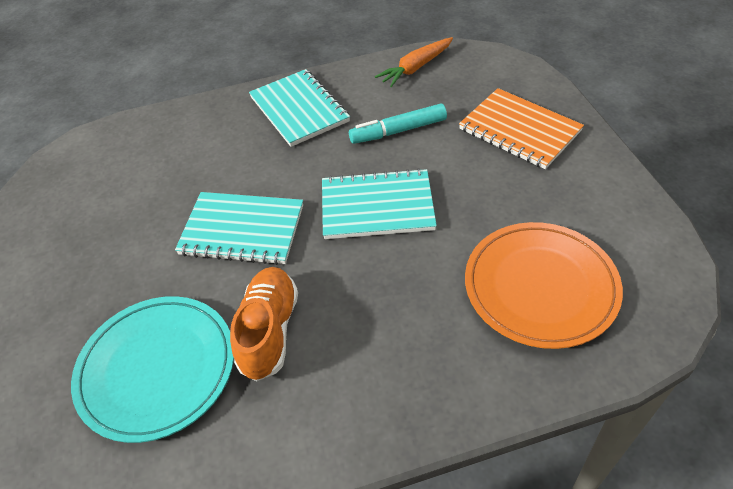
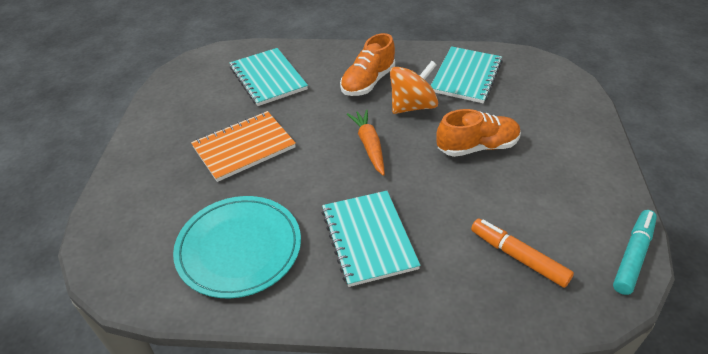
orange marker: 0 -> 1
orange plate: 1 -> 0
orange shoe: 1 -> 2
orange spinning top: 0 -> 1

